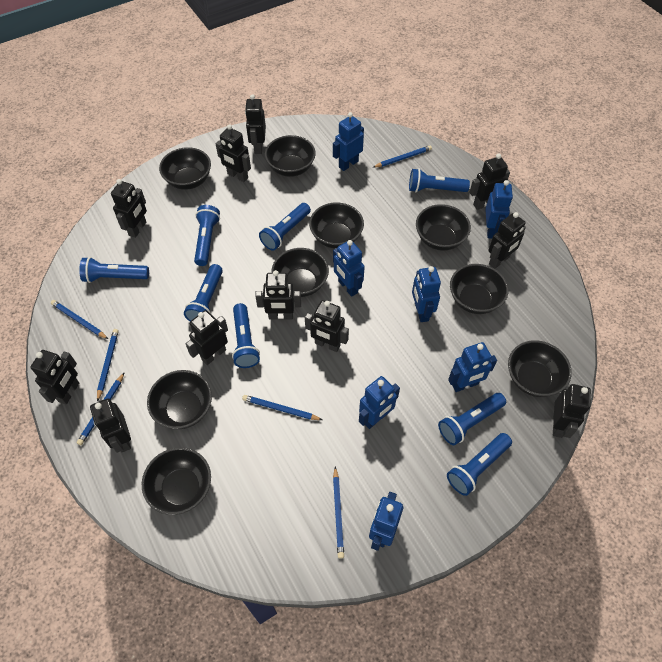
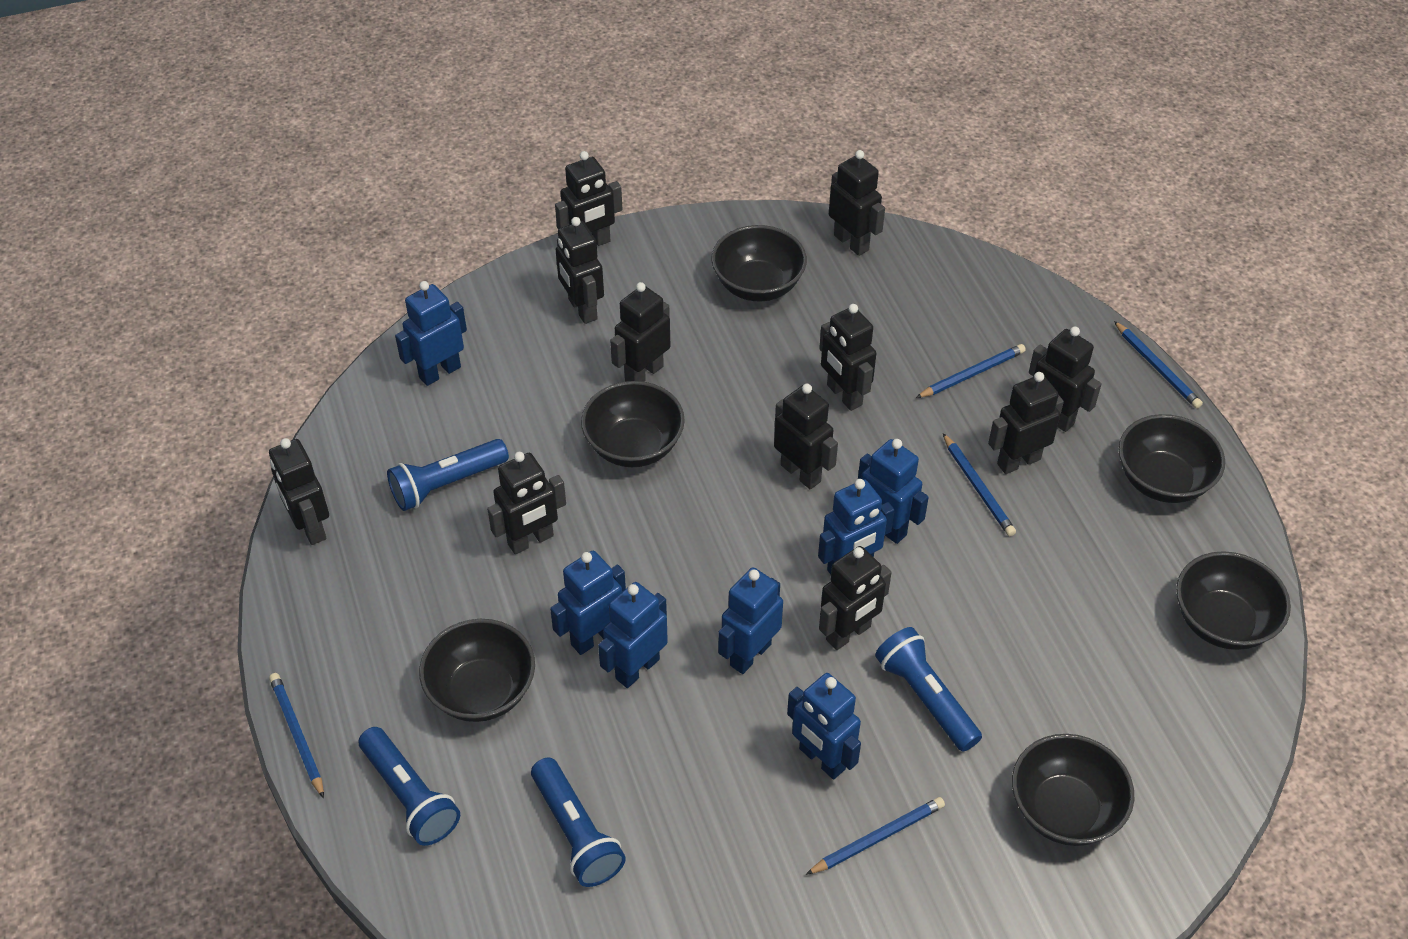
black bowl: 9 -> 6
blue flashlight: 8 -> 4
blue pencil: 6 -> 5

